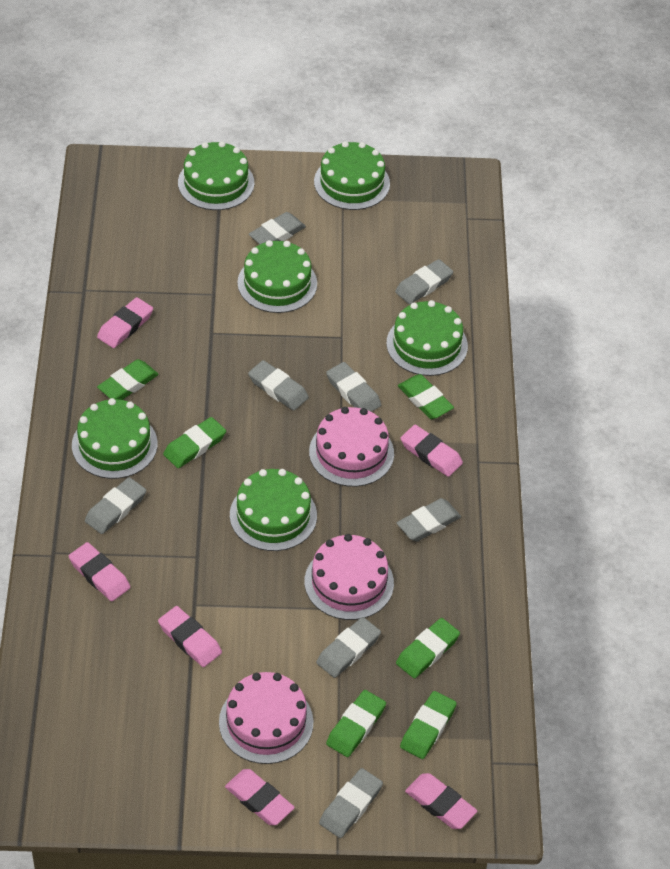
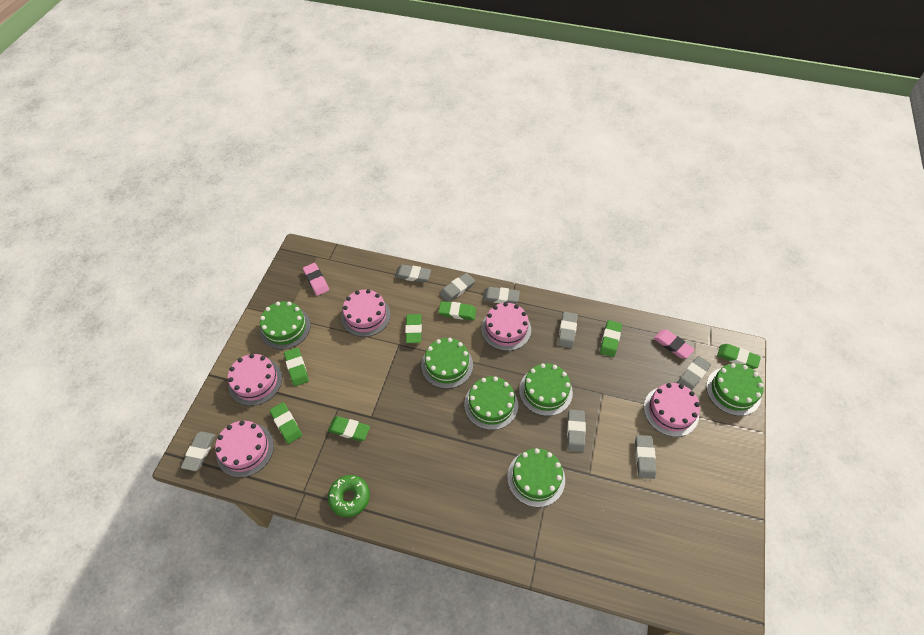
green donut: 0 -> 1
green eraser: 6 -> 7
pink cake: 3 -> 5
pink eraser: 6 -> 2

